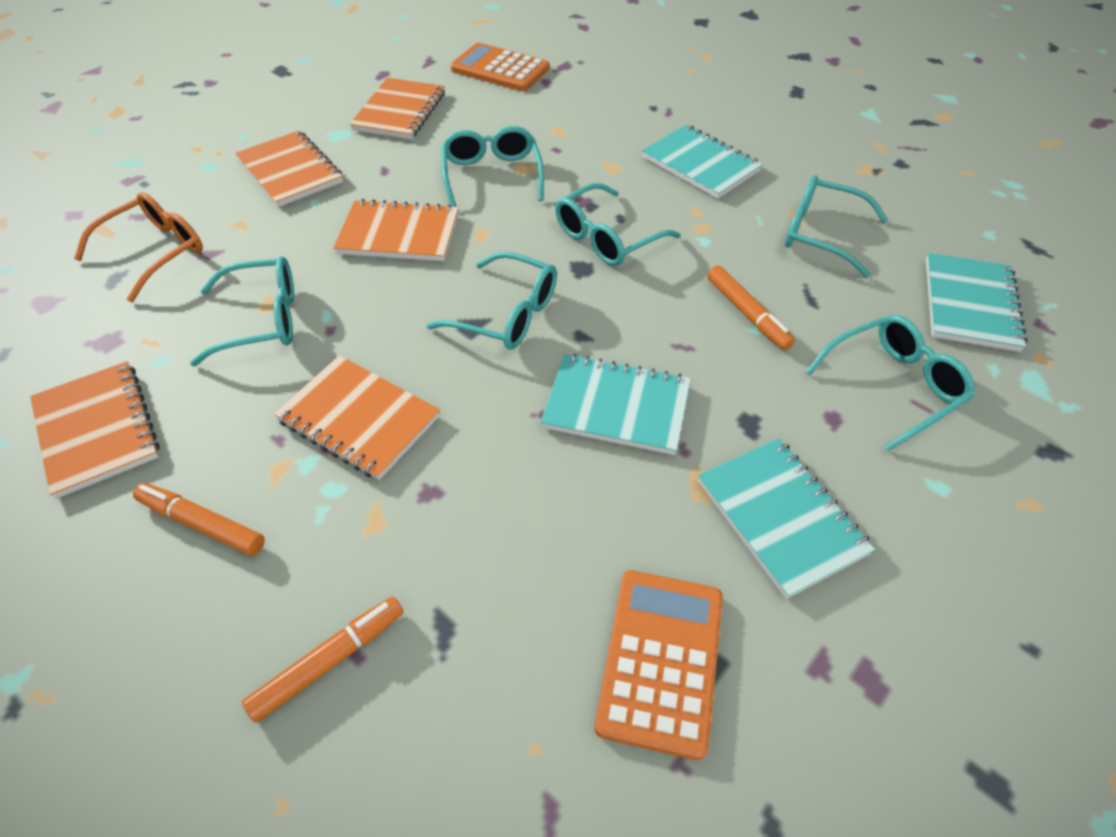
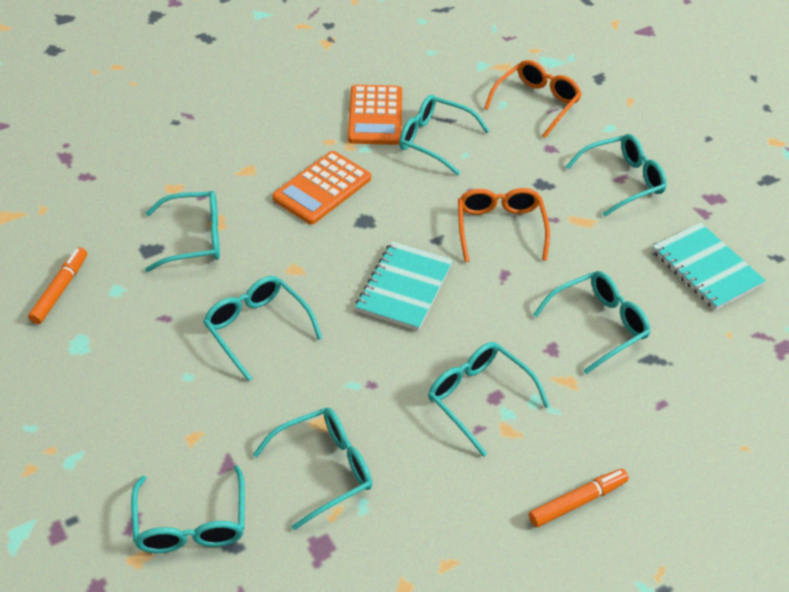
orange glasses: 1 -> 2
orange marker: 3 -> 2
orange notebook: 5 -> 0
turquoise glasses: 6 -> 8
turquoise notebook: 4 -> 2

